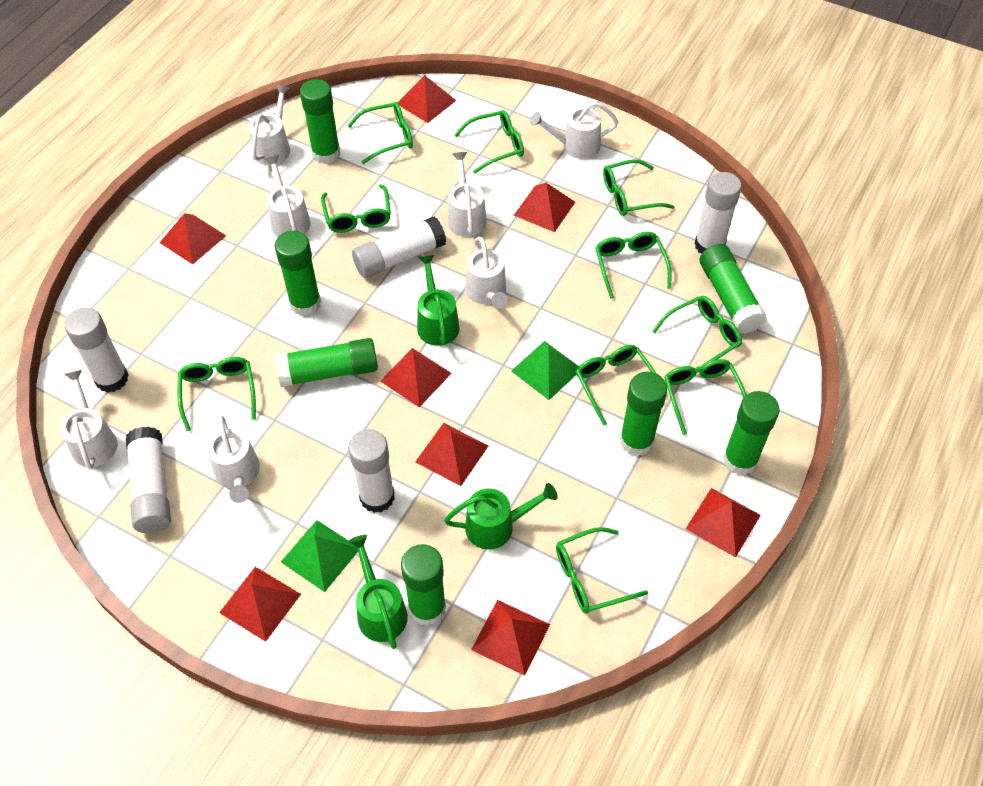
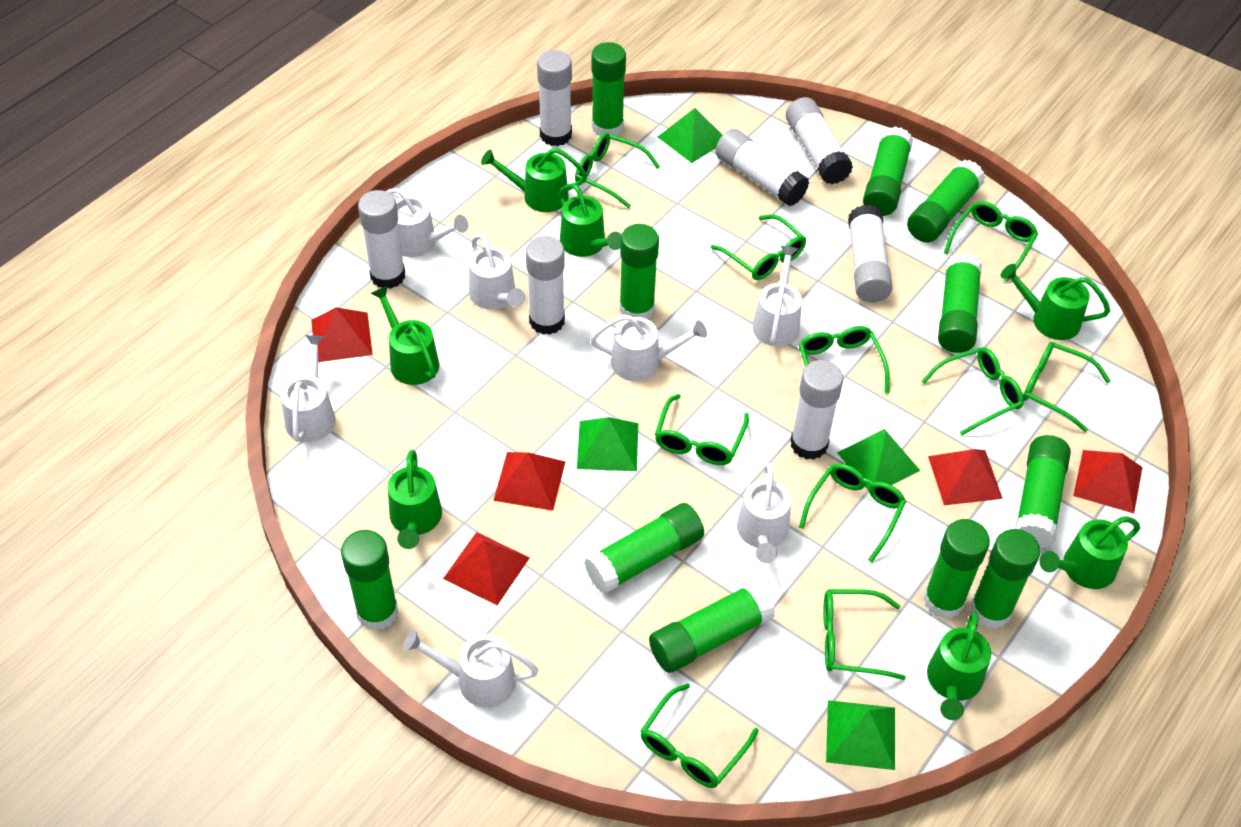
green glue stick: 7 -> 11
green pyramid: 2 -> 4
green watering can: 3 -> 7
red pyramid: 8 -> 5
white glue stick: 5 -> 7

